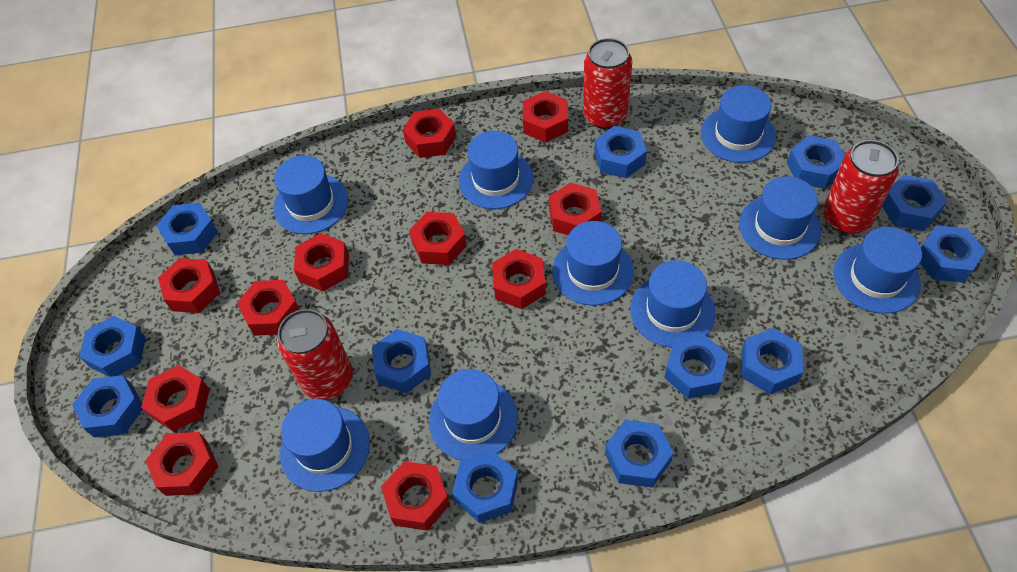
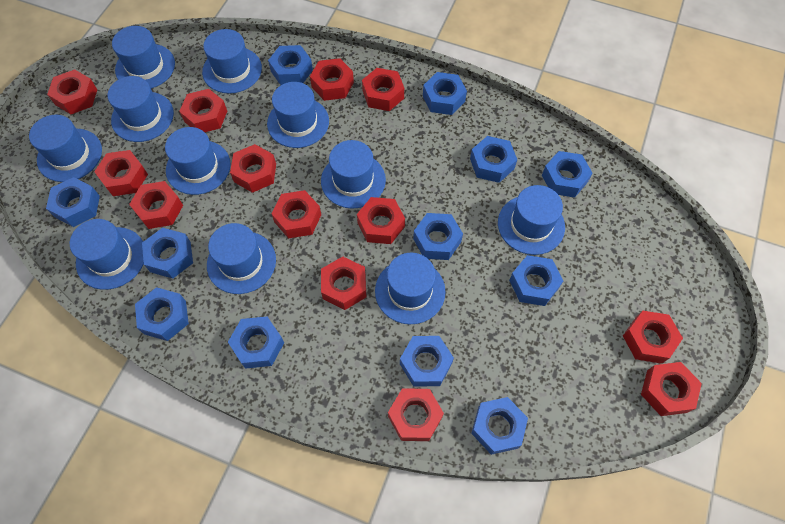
blue hat: 9 -> 11
red can: 3 -> 0
red nut: 11 -> 13

